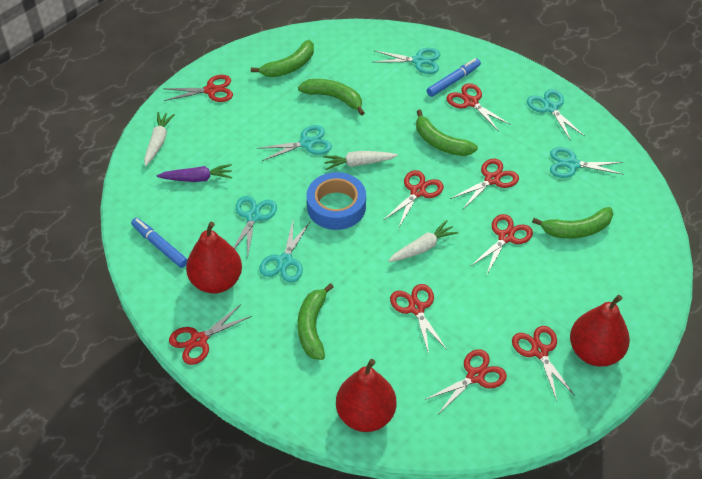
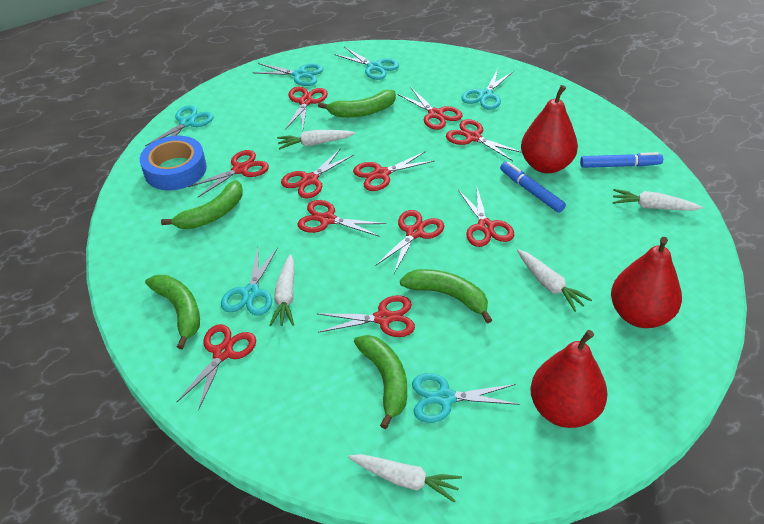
purple carrot: 1 -> 0
red scissors: 9 -> 11
white carrot: 3 -> 5

